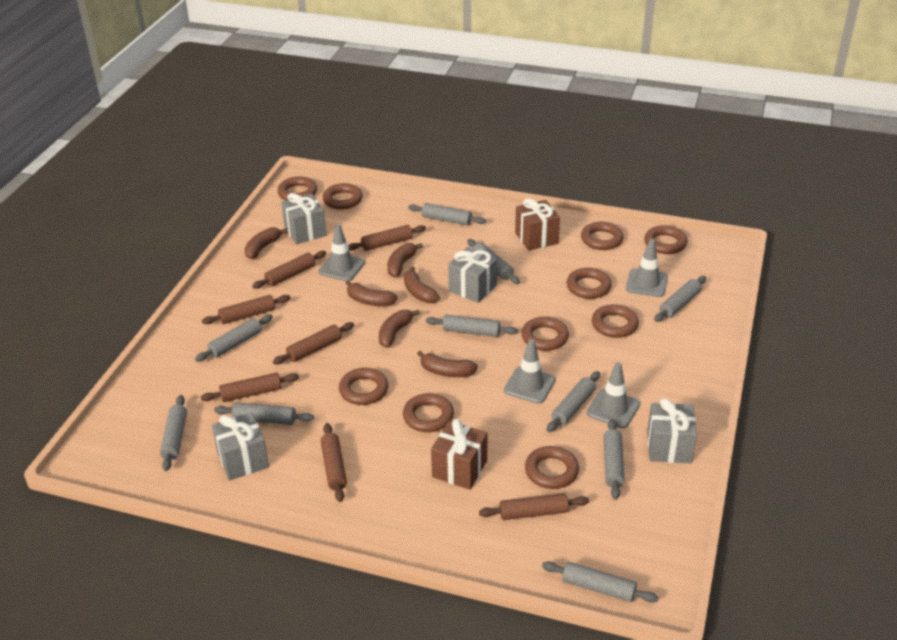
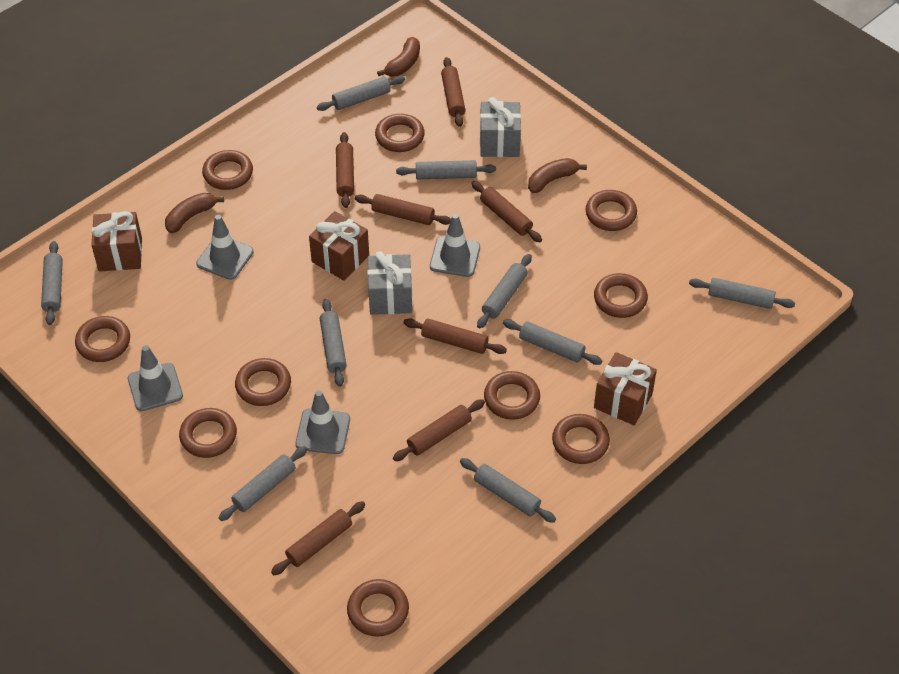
brown banana: 6 -> 3
brown gift: 2 -> 3
grey gift: 4 -> 2
grey rolling pin: 10 -> 9

